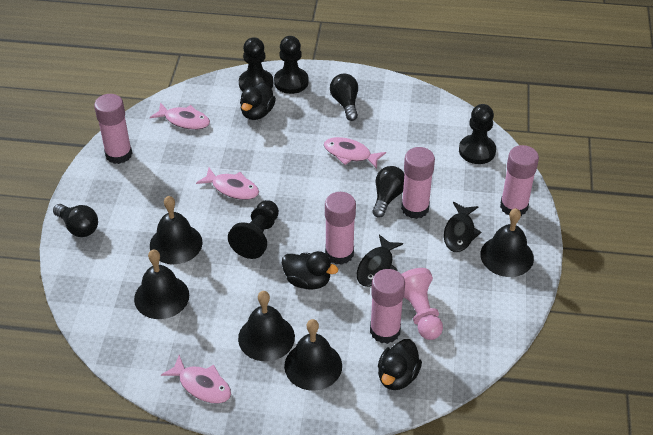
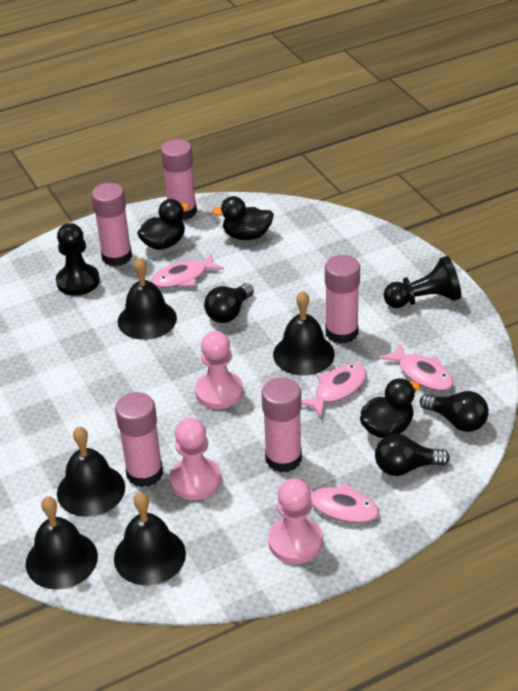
black fish: 2 -> 0
black pawn: 4 -> 2
pink pawn: 1 -> 3

